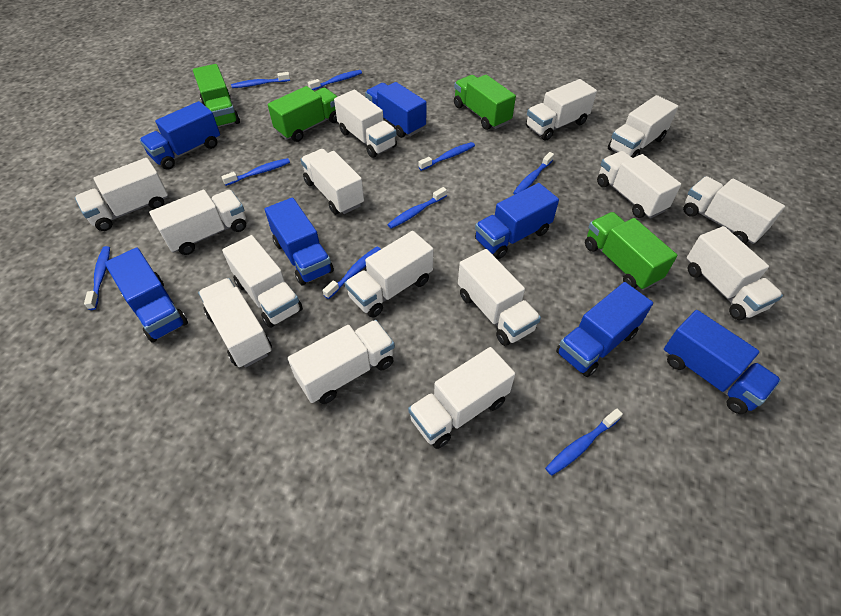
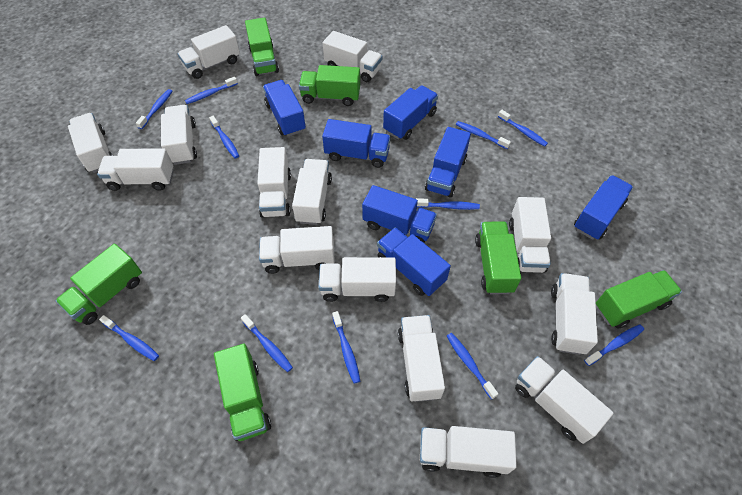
blue toothbrush: 9 -> 11
green truck: 4 -> 6
white truck: 15 -> 14

